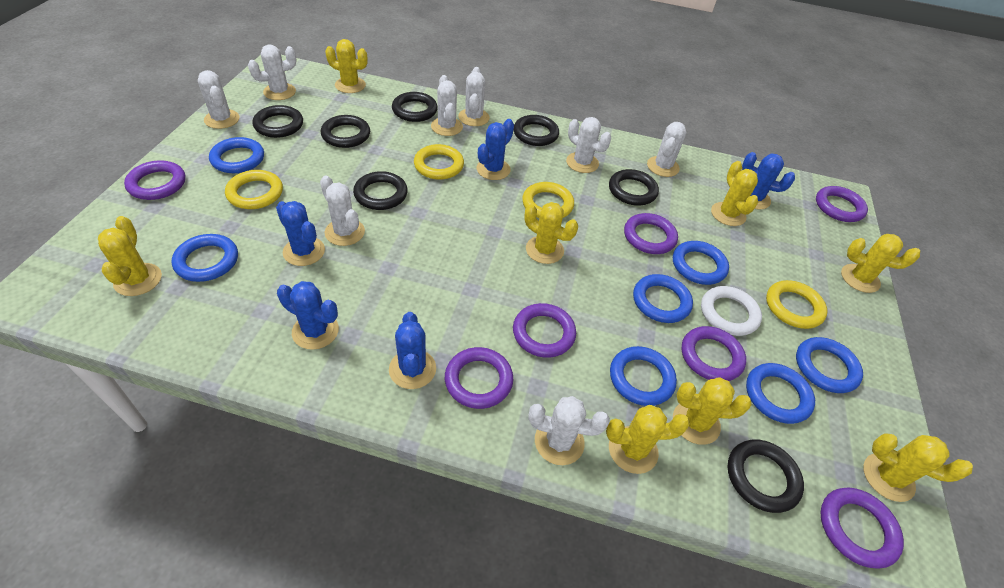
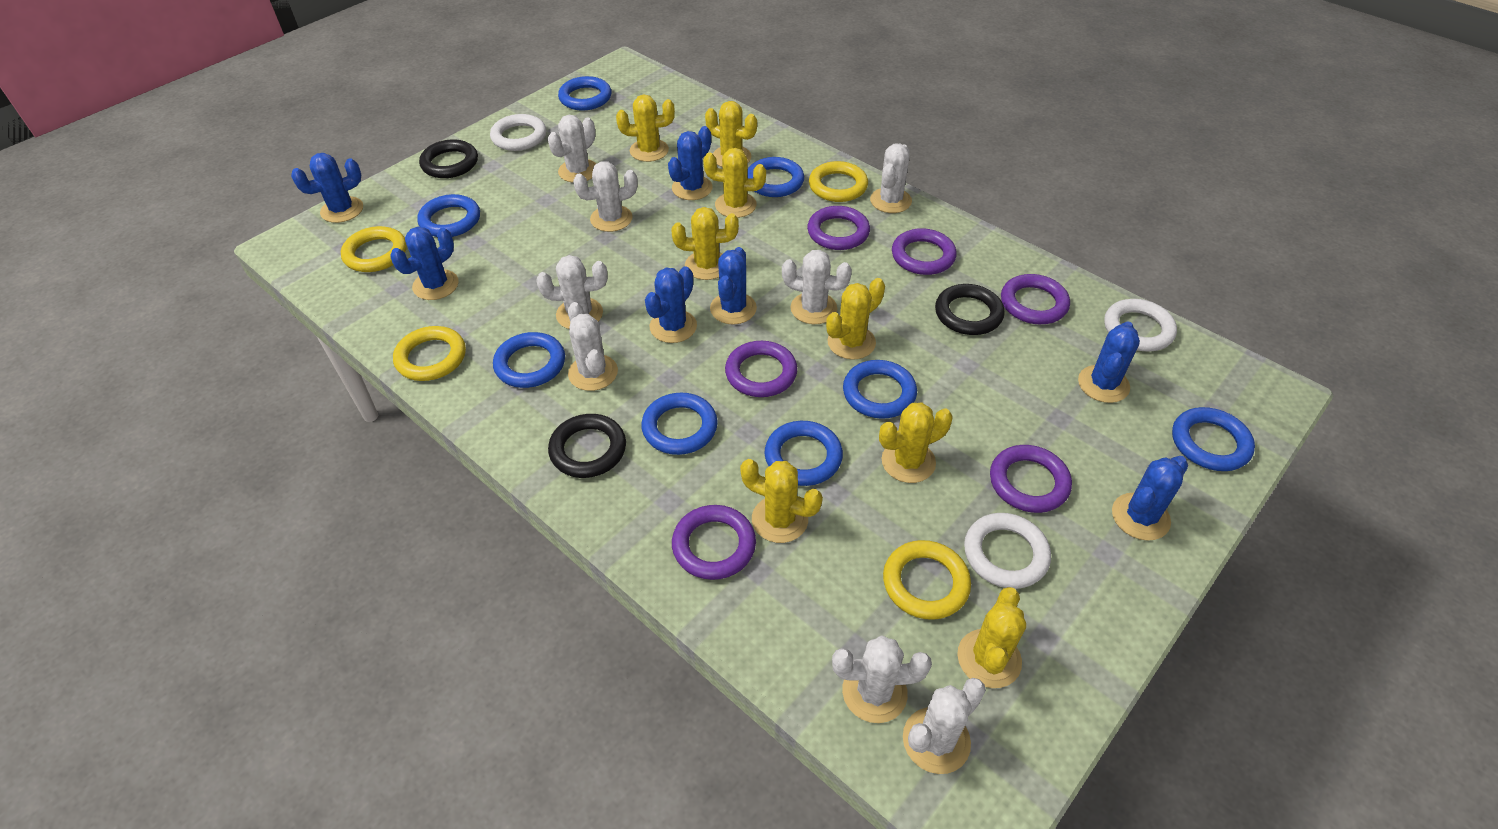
black ring: 7 -> 3
blue cactus: 5 -> 7
blue ring: 7 -> 8
purple ring: 7 -> 6
white ring: 1 -> 3

